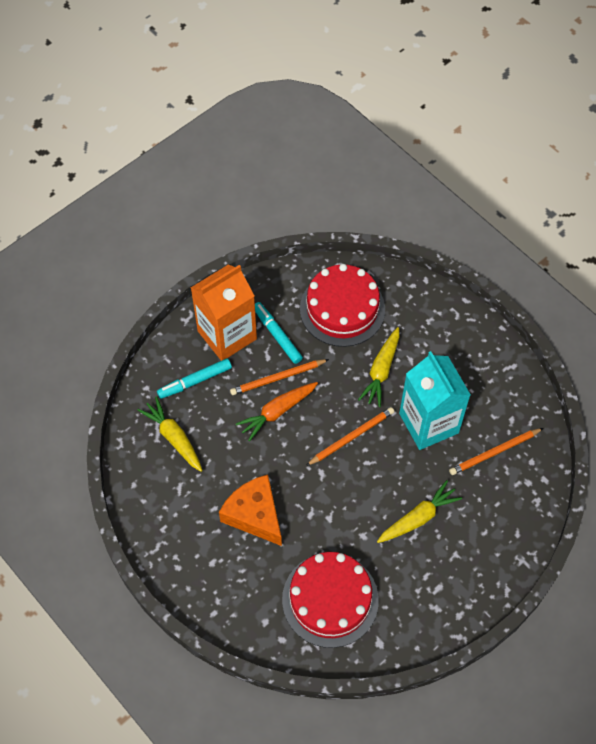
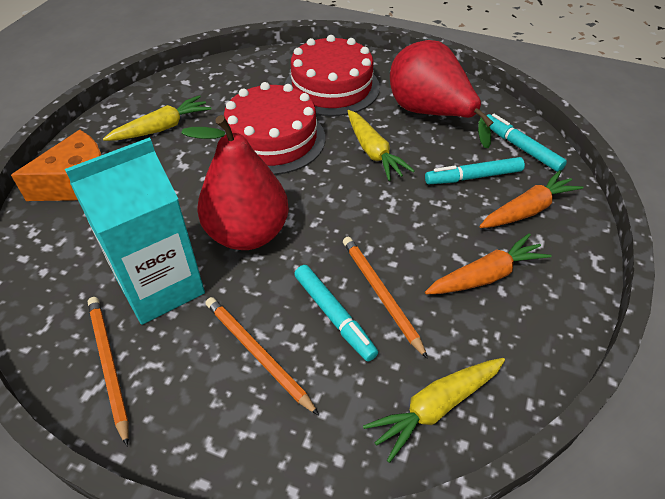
orange carrot: 1 -> 2
orange carton: 1 -> 0
red pear: 0 -> 2
turquoise marker: 2 -> 3

